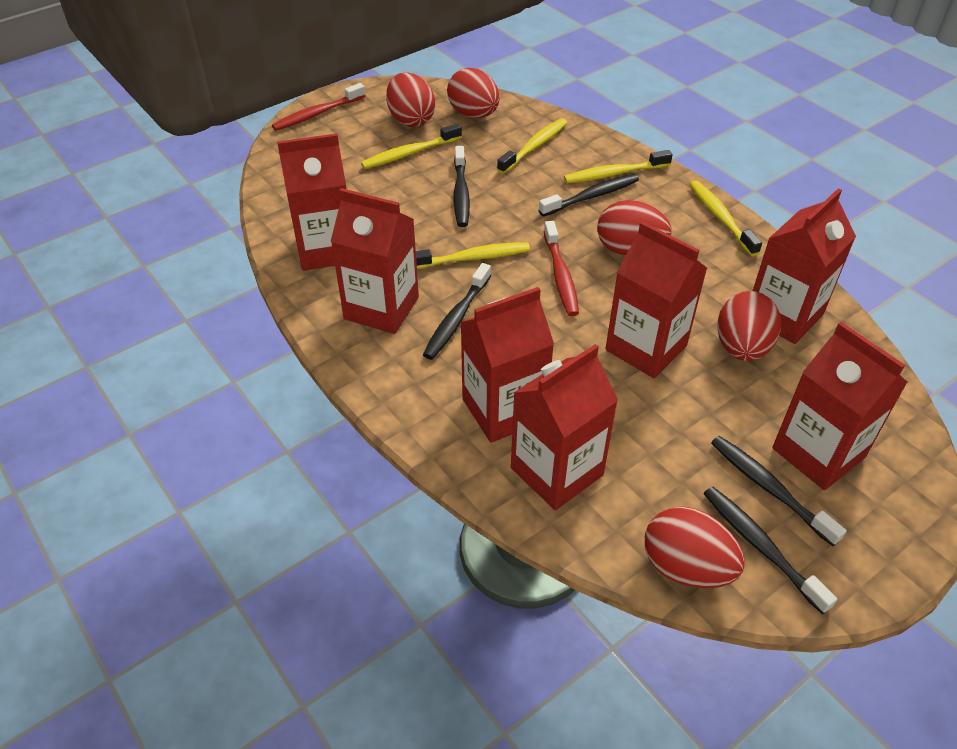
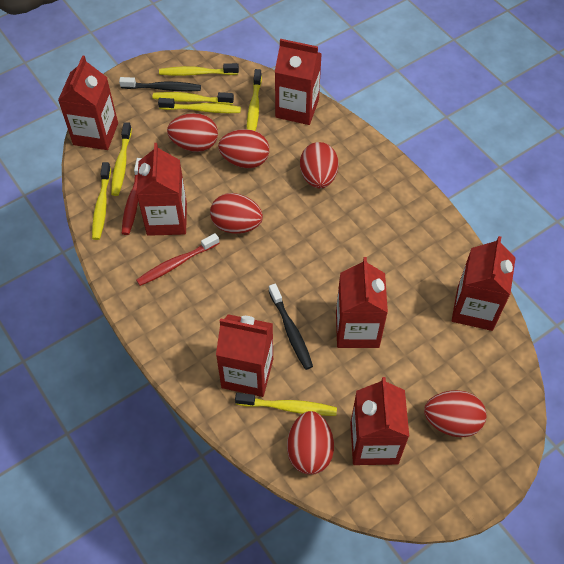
black toothbrush: 5 -> 2
red egg: 5 -> 6
yellow toothbrush: 5 -> 7

